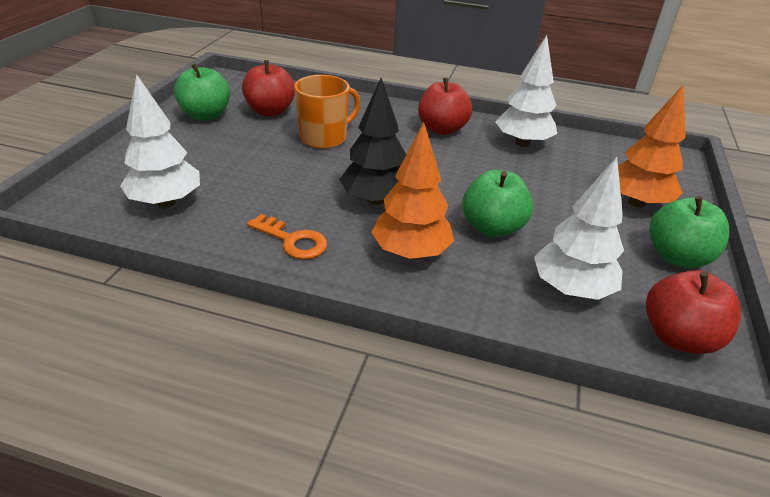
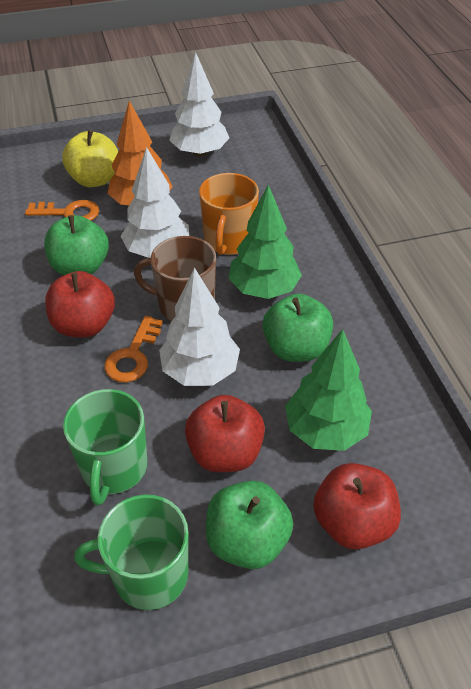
black tree: 1 -> 0
brown mug: 0 -> 1
green mug: 0 -> 2
green tree: 0 -> 2
orange key: 1 -> 2
orange tree: 2 -> 1
yellow apple: 0 -> 1

